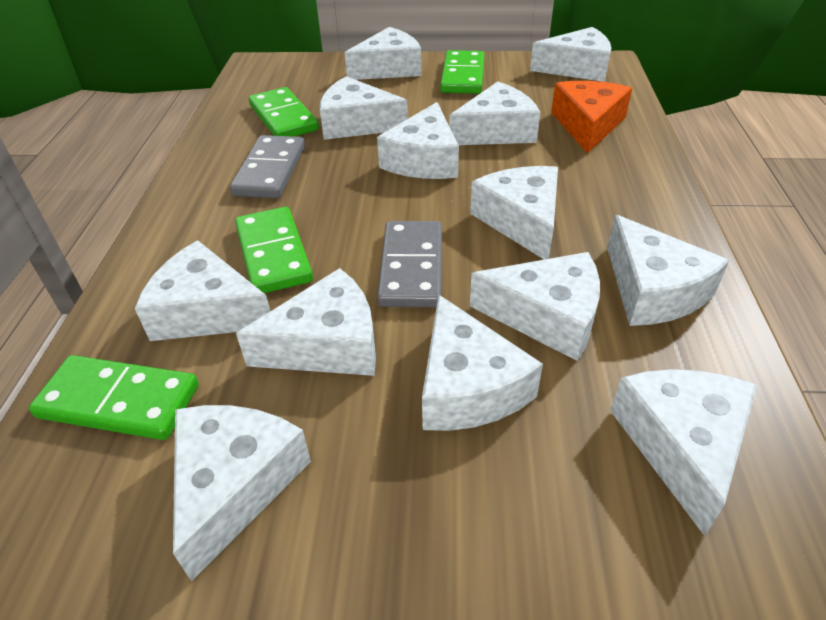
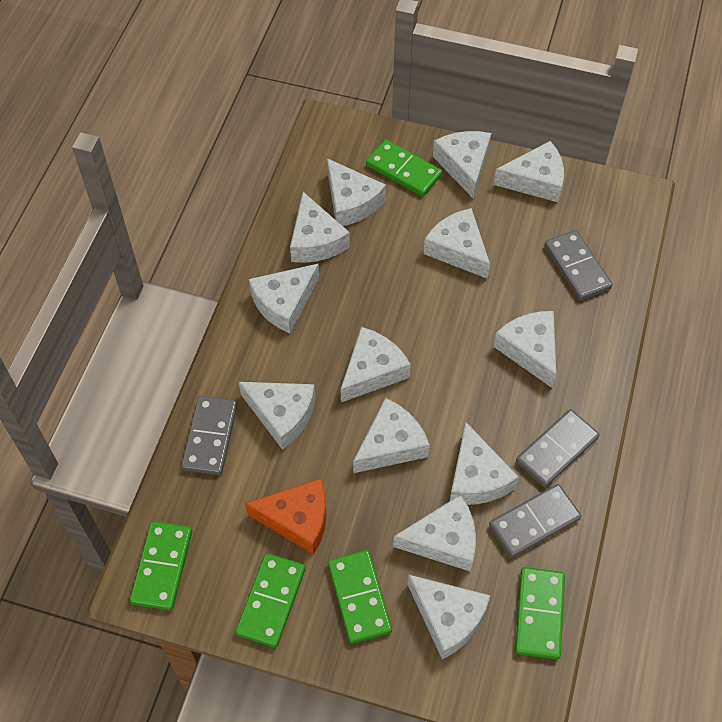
green domino: 4 -> 5
grey domino: 2 -> 4

